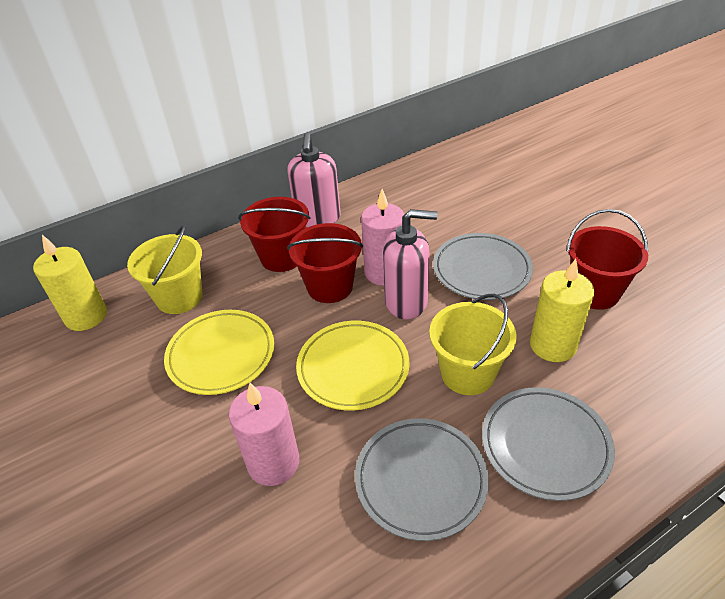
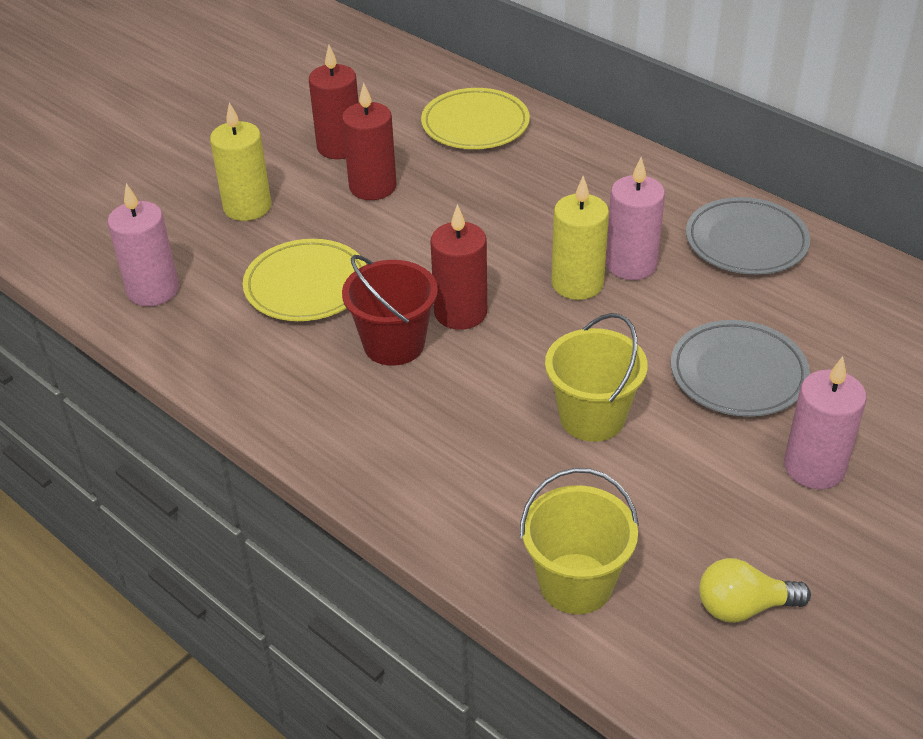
grey plate: 3 -> 2
pink candle: 2 -> 3
pink soap dispenser: 2 -> 0
red bucket: 3 -> 1
red candle: 0 -> 3
yellow light bulb: 0 -> 1

